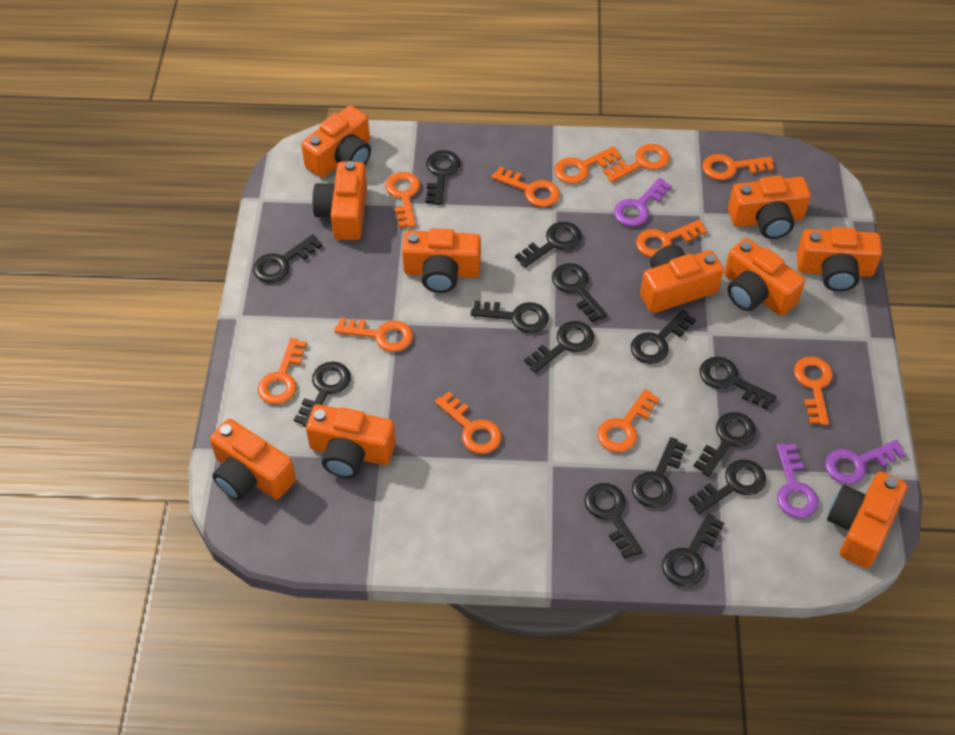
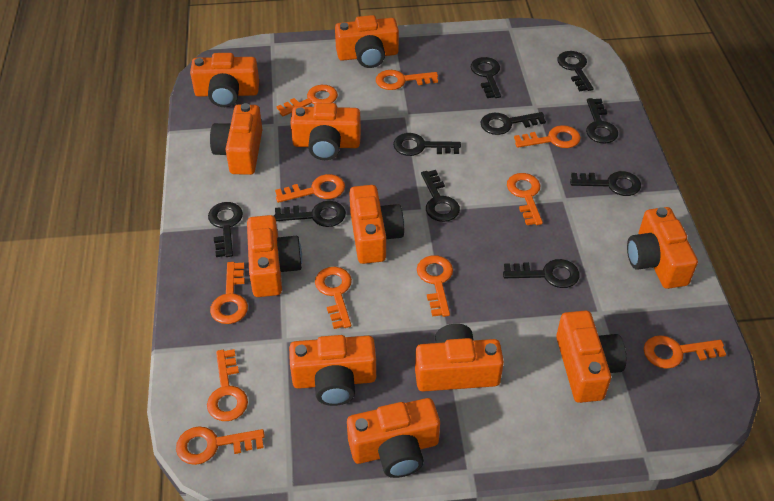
black key: 14 -> 10
orange camera: 10 -> 11
purple key: 3 -> 0

